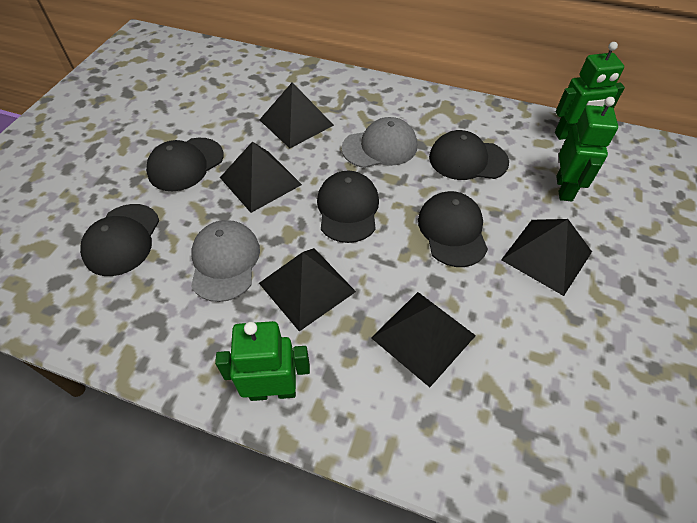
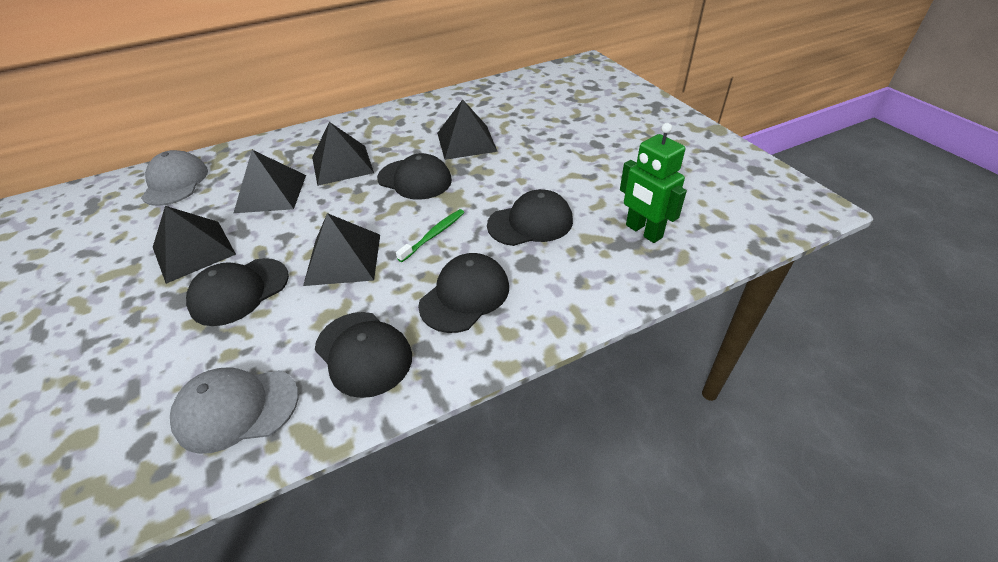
green robot: 3 -> 1
green toothbrush: 0 -> 1

